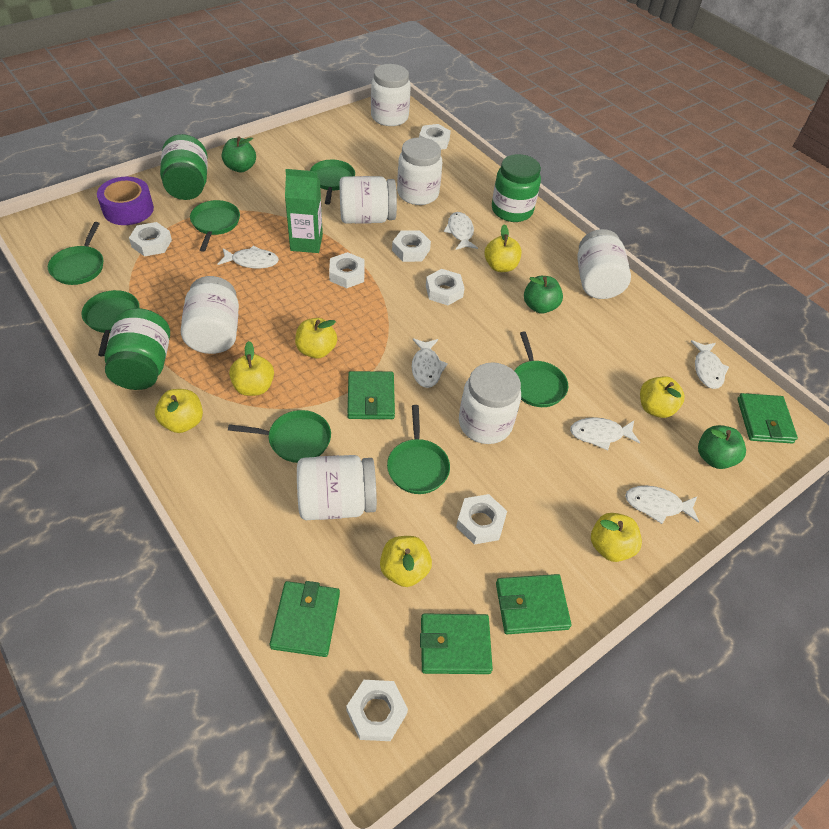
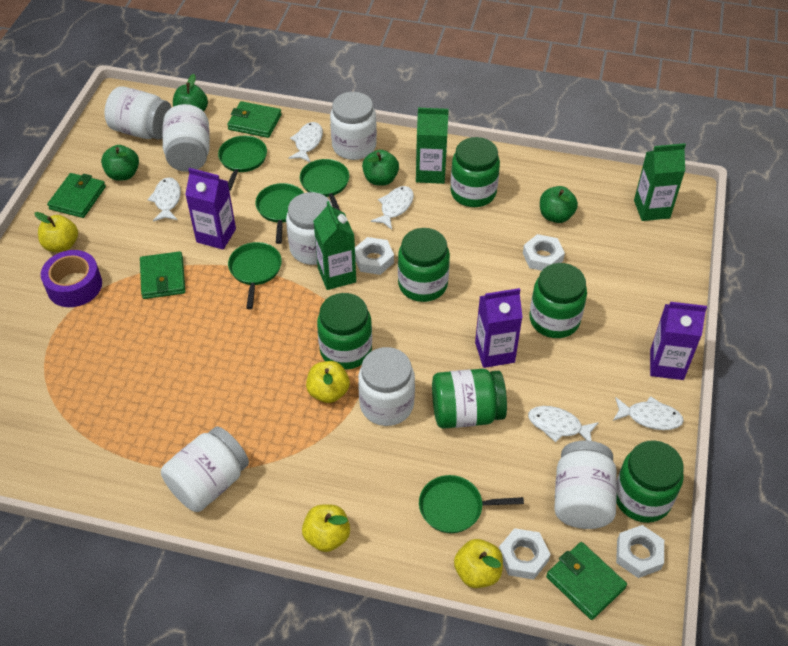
green apple: 3 -> 4
green carton: 1 -> 3
green jar: 3 -> 6
green pan: 7 -> 5
green wallet: 5 -> 4
purple carton: 0 -> 3
white fish: 6 -> 5
white nut: 7 -> 4
yellow apple: 7 -> 4

